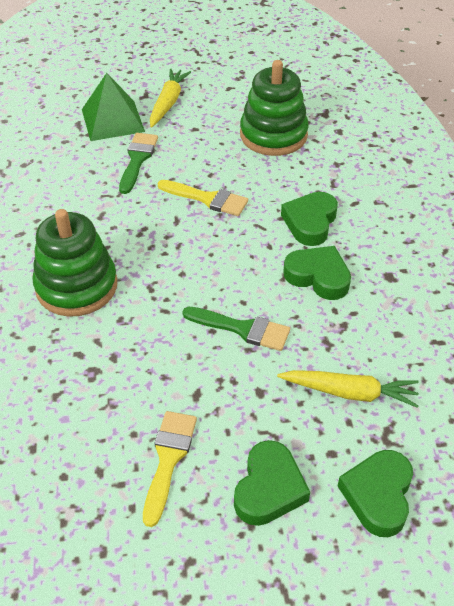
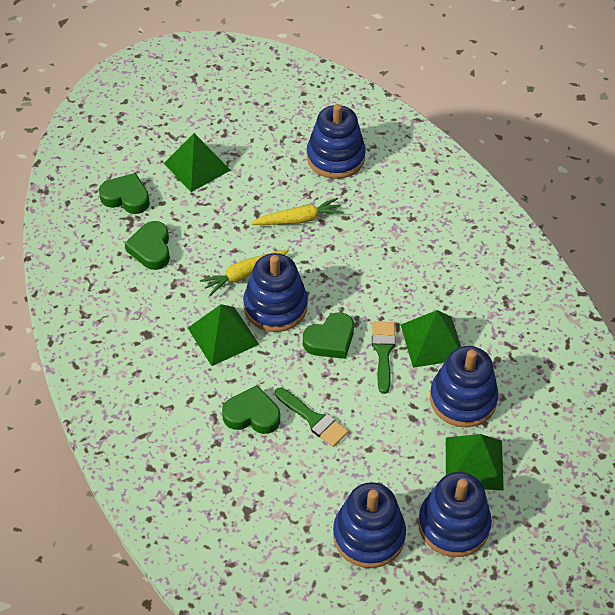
blue stacking toy: 0 -> 5
green pyramid: 1 -> 4
green stacking toy: 2 -> 0
yellow brush: 2 -> 0

